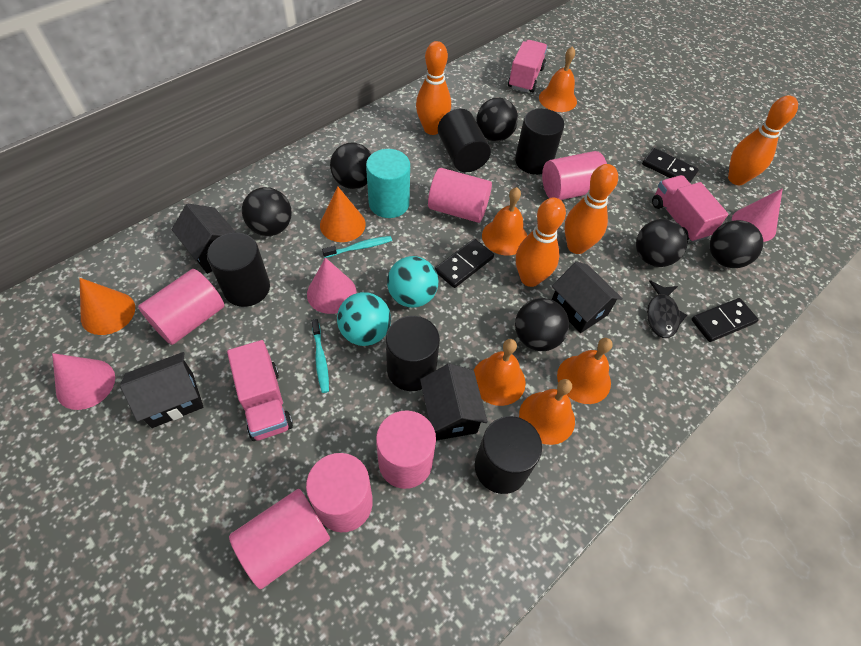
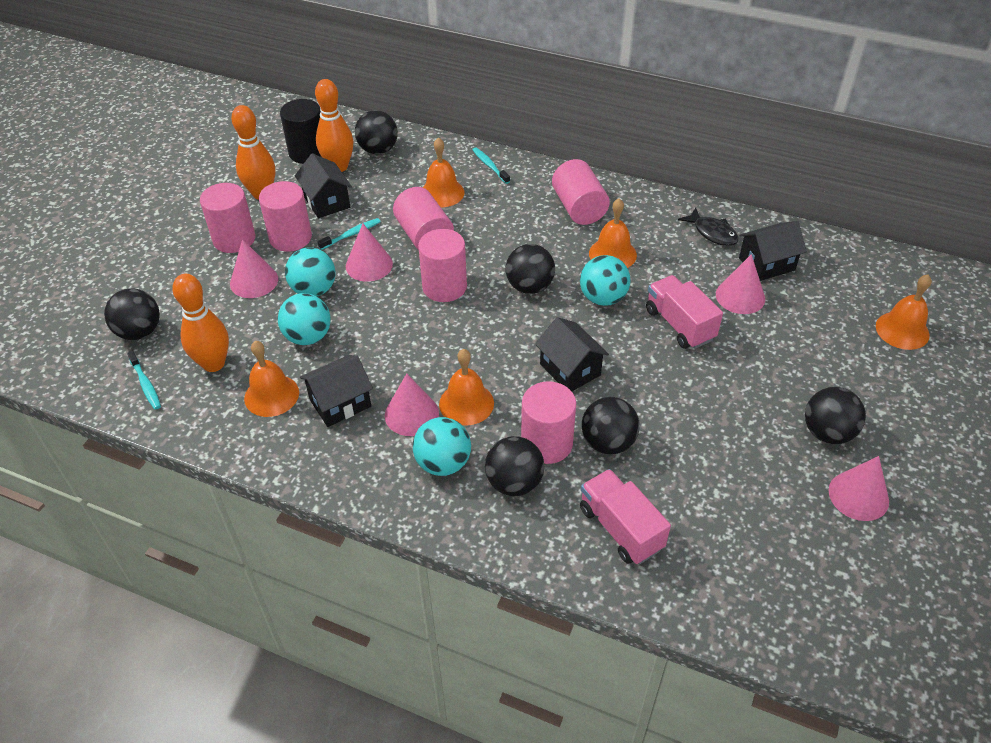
black cylinder: 5 -> 1
black domino: 3 -> 0
orange bowling pin: 4 -> 3
orange cone: 2 -> 0
pink cone: 3 -> 5
pink truck: 3 -> 2
turquoise ball: 2 -> 4
turquoise cylinder: 1 -> 0
turquoise toothbrush: 2 -> 3

